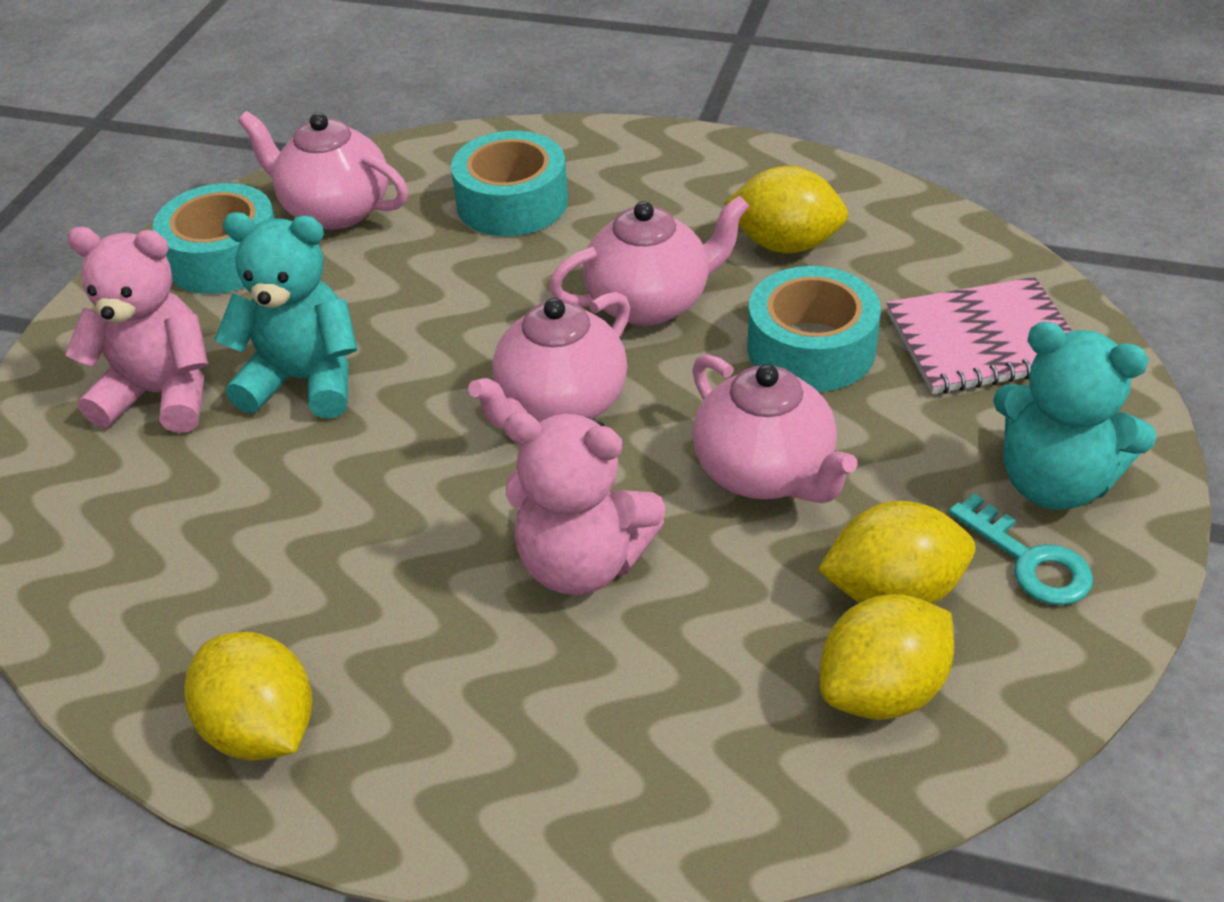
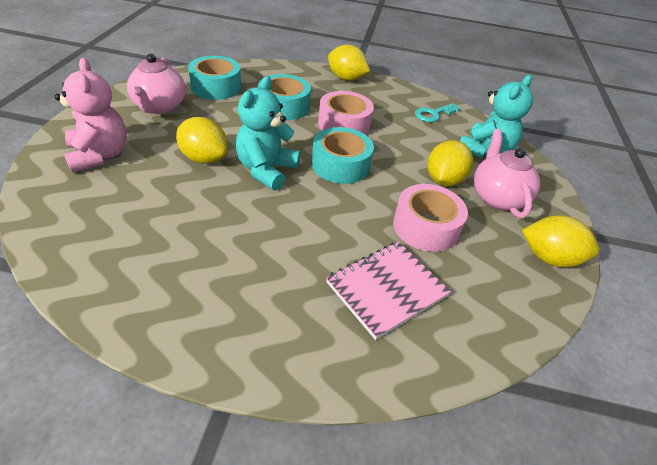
pink tape: 0 -> 2
pink teapot: 4 -> 2
pink teddy bear: 2 -> 1

